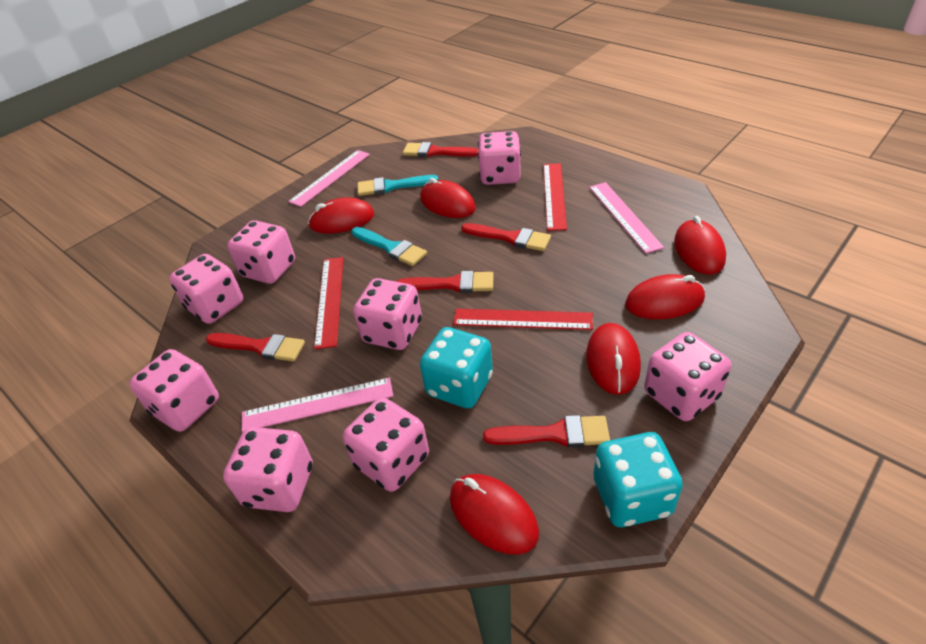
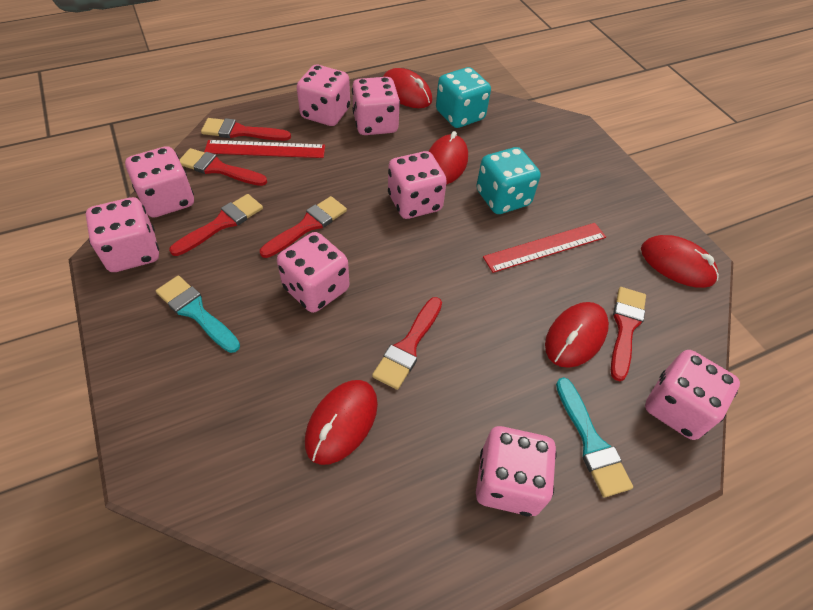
pink ruler: 3 -> 0
red brush: 5 -> 6
red mouse: 6 -> 5
red ruler: 3 -> 2

